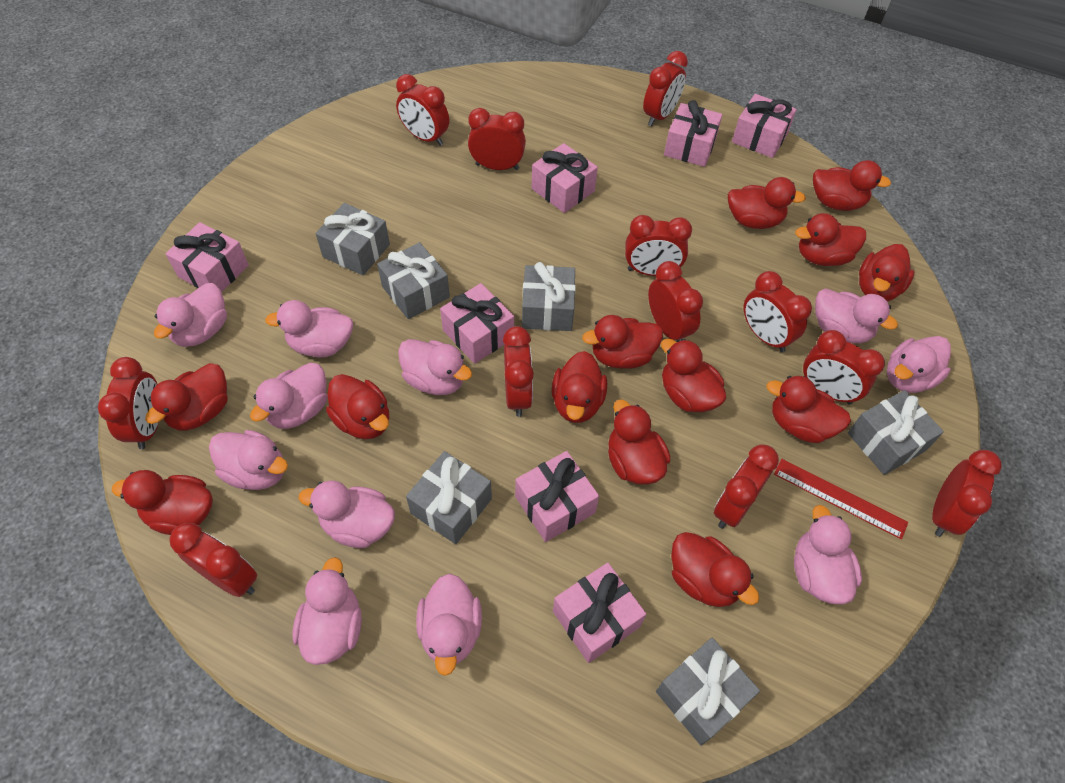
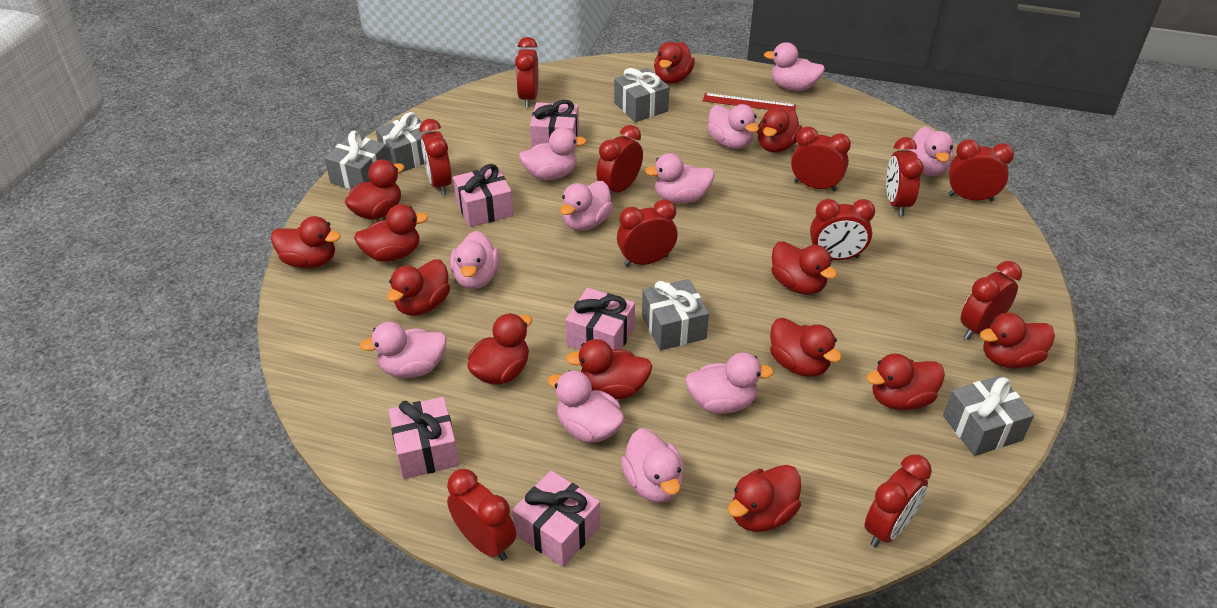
grey gift: 6 -> 5
pink gift: 7 -> 5
red clock: 12 -> 11

